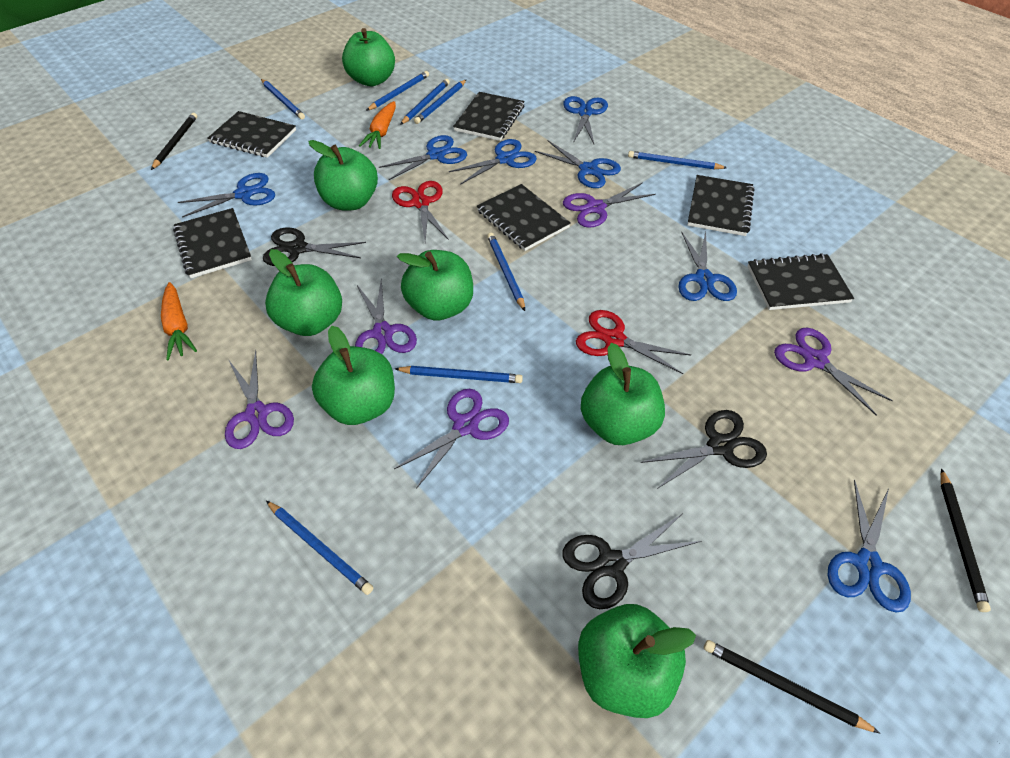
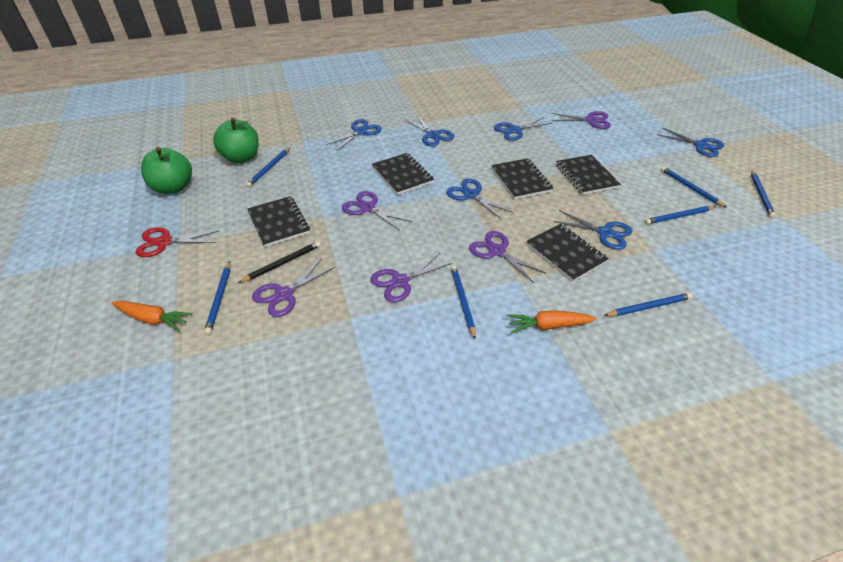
black notebook: 6 -> 5
black pencil: 3 -> 1
black scissors: 3 -> 0
blue pencil: 8 -> 7
blue scissors: 7 -> 6
green apple: 7 -> 2
red scissors: 2 -> 1

